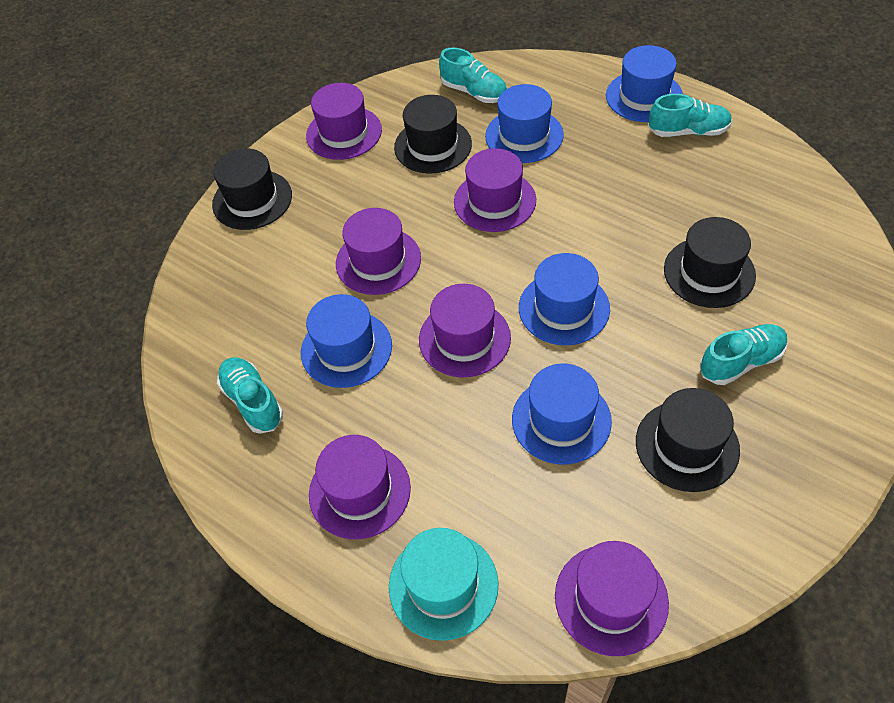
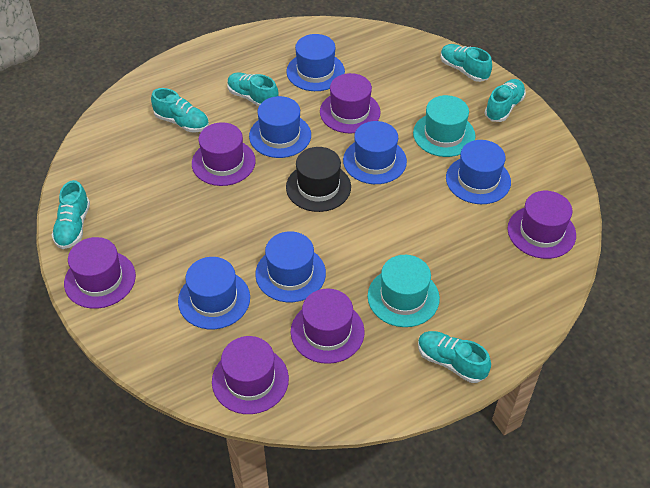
black hat: 4 -> 1
blue hat: 5 -> 6
turquoise hat: 1 -> 2
turquoise shoe: 4 -> 6

